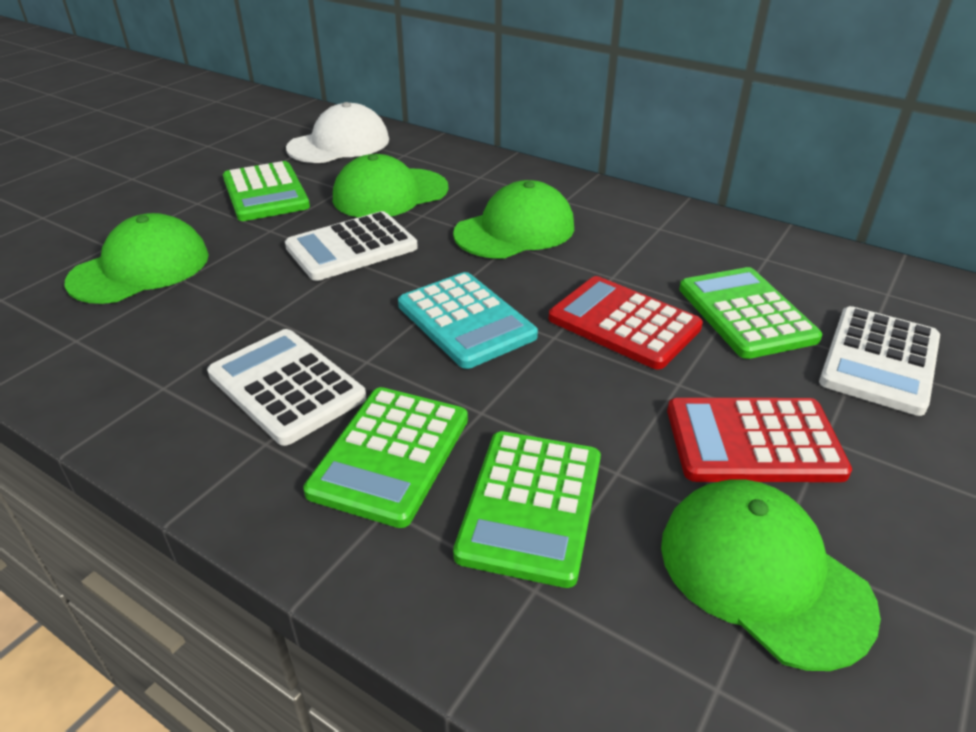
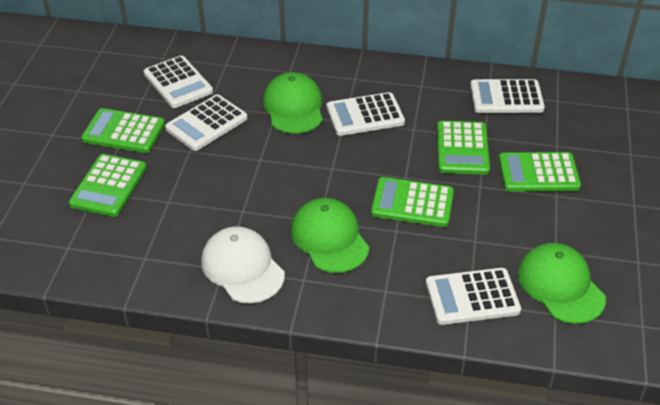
green calculator: 4 -> 5
green cap: 4 -> 3
red calculator: 2 -> 0
turquoise calculator: 1 -> 0
white calculator: 3 -> 5

